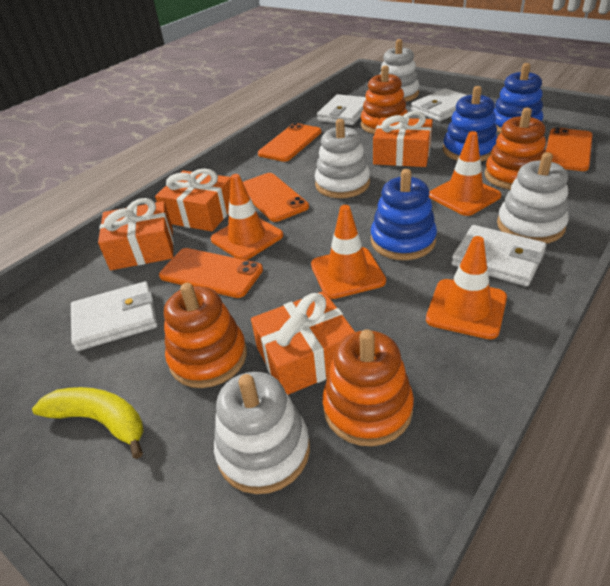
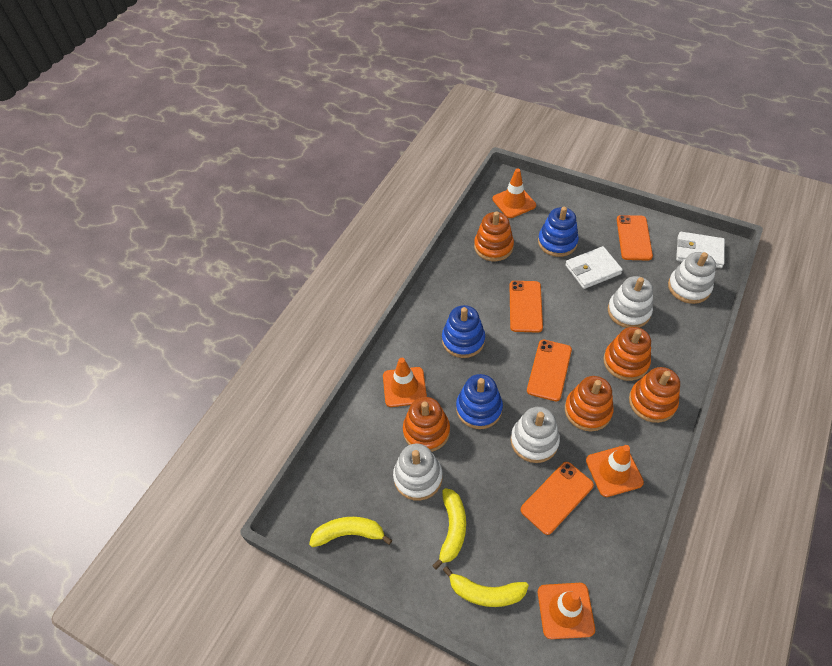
orange gift: 4 -> 0
orange stacking toy: 4 -> 5
white wallet: 4 -> 2
yellow banana: 1 -> 3

